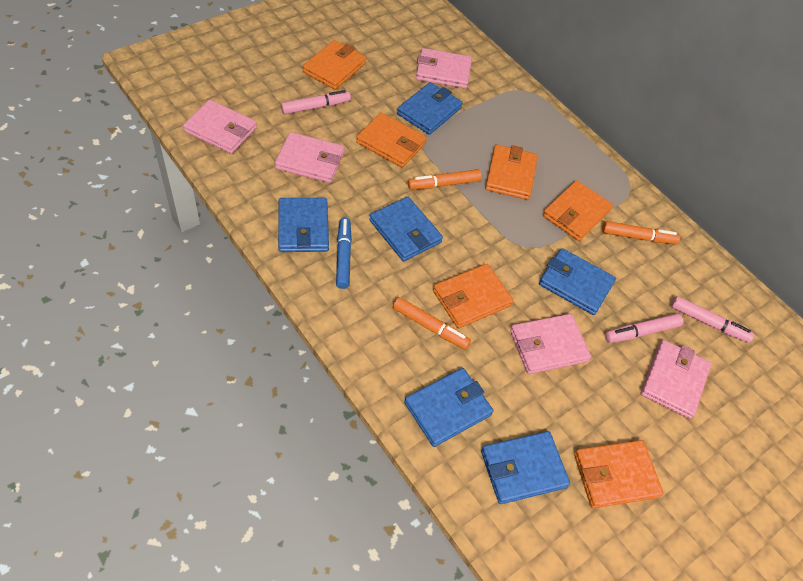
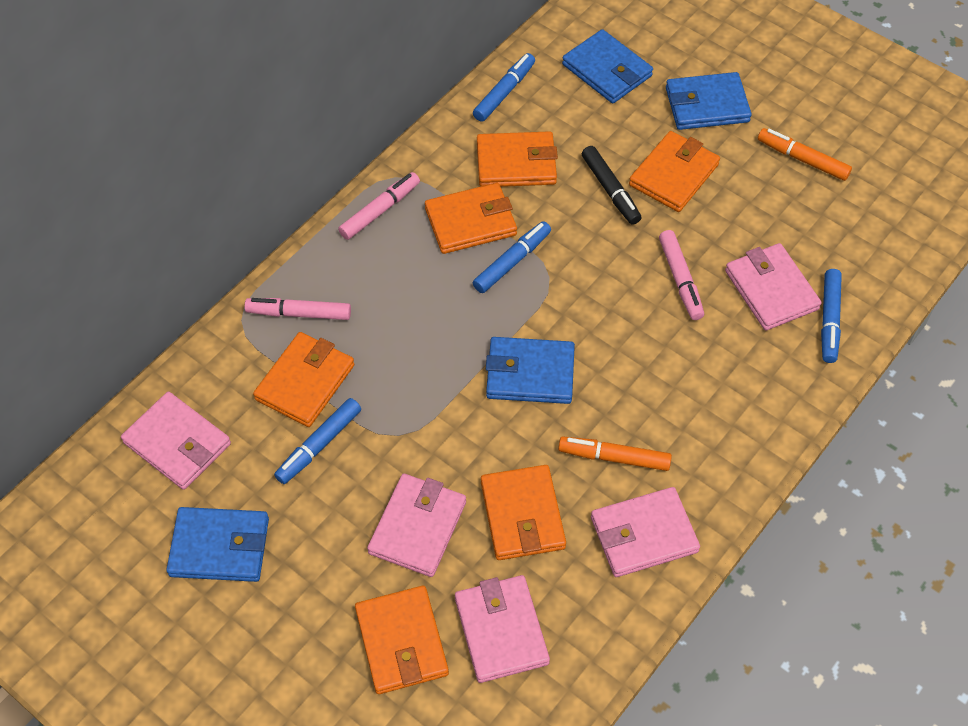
black marker: 0 -> 1
blue marker: 1 -> 4
blue wallet: 6 -> 4
orange marker: 3 -> 2

